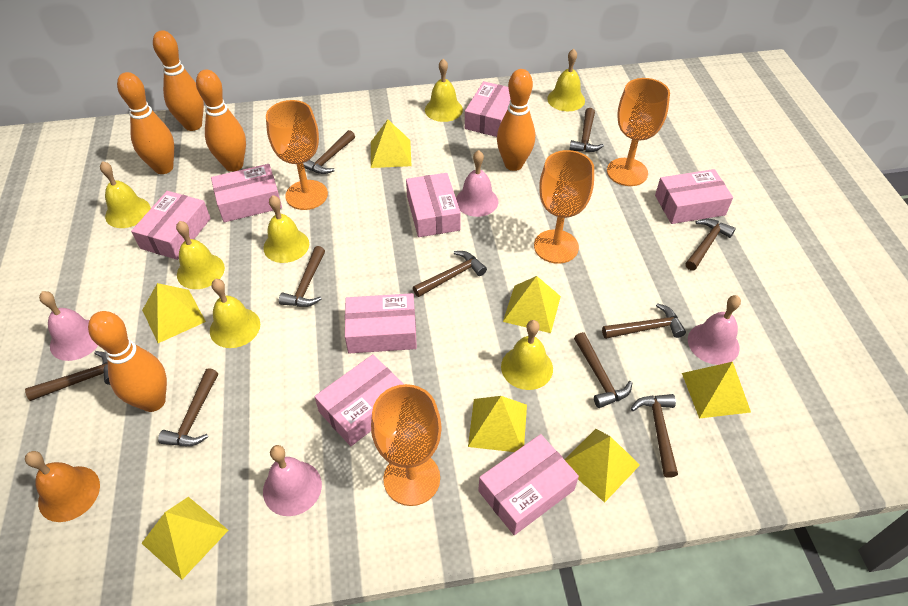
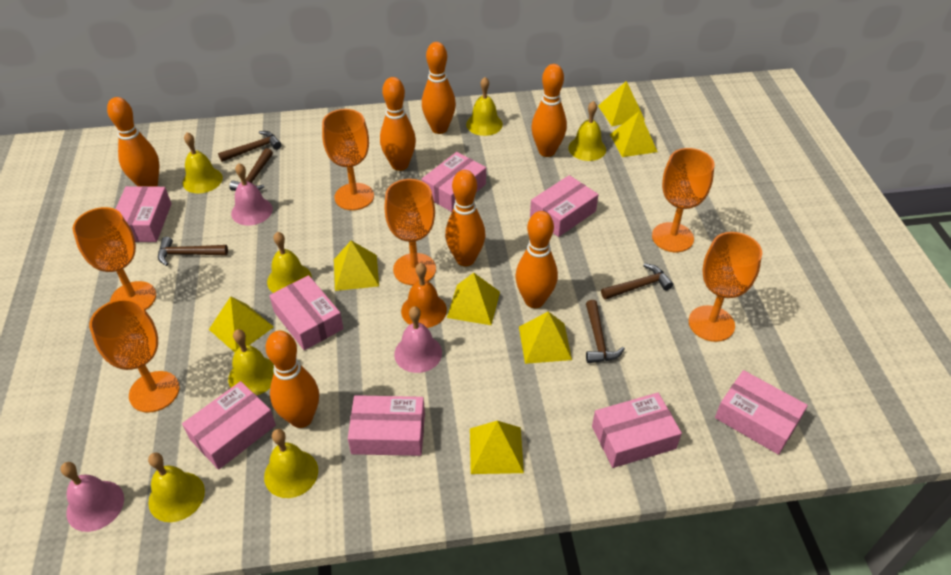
brown hammer: 10 -> 5
orange bowling pin: 5 -> 7
orange goblet: 4 -> 6
pink bell: 4 -> 3

